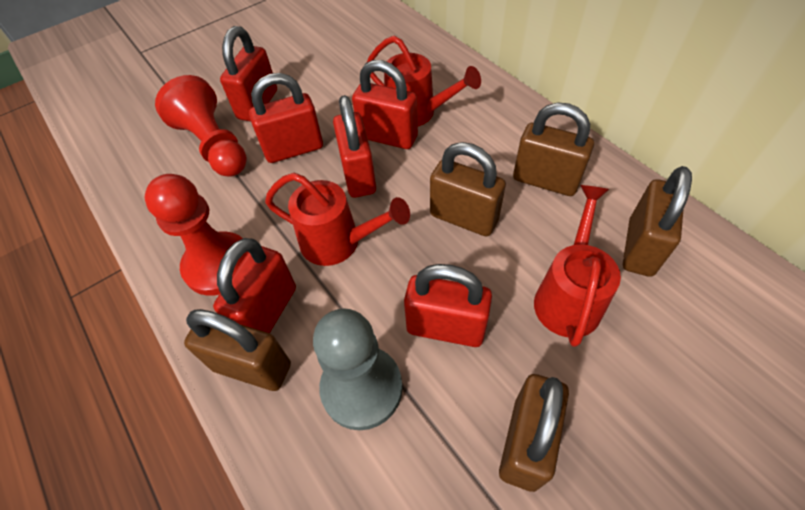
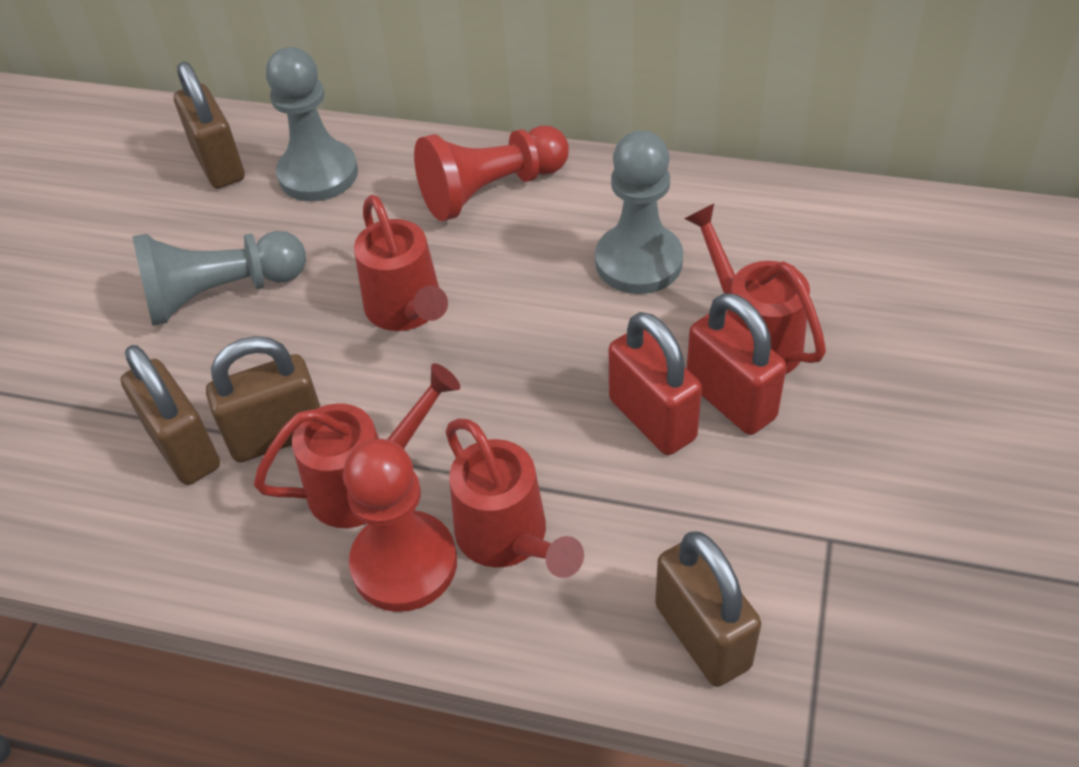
brown padlock: 5 -> 4
grey pawn: 1 -> 3
red padlock: 6 -> 2
red watering can: 3 -> 4

